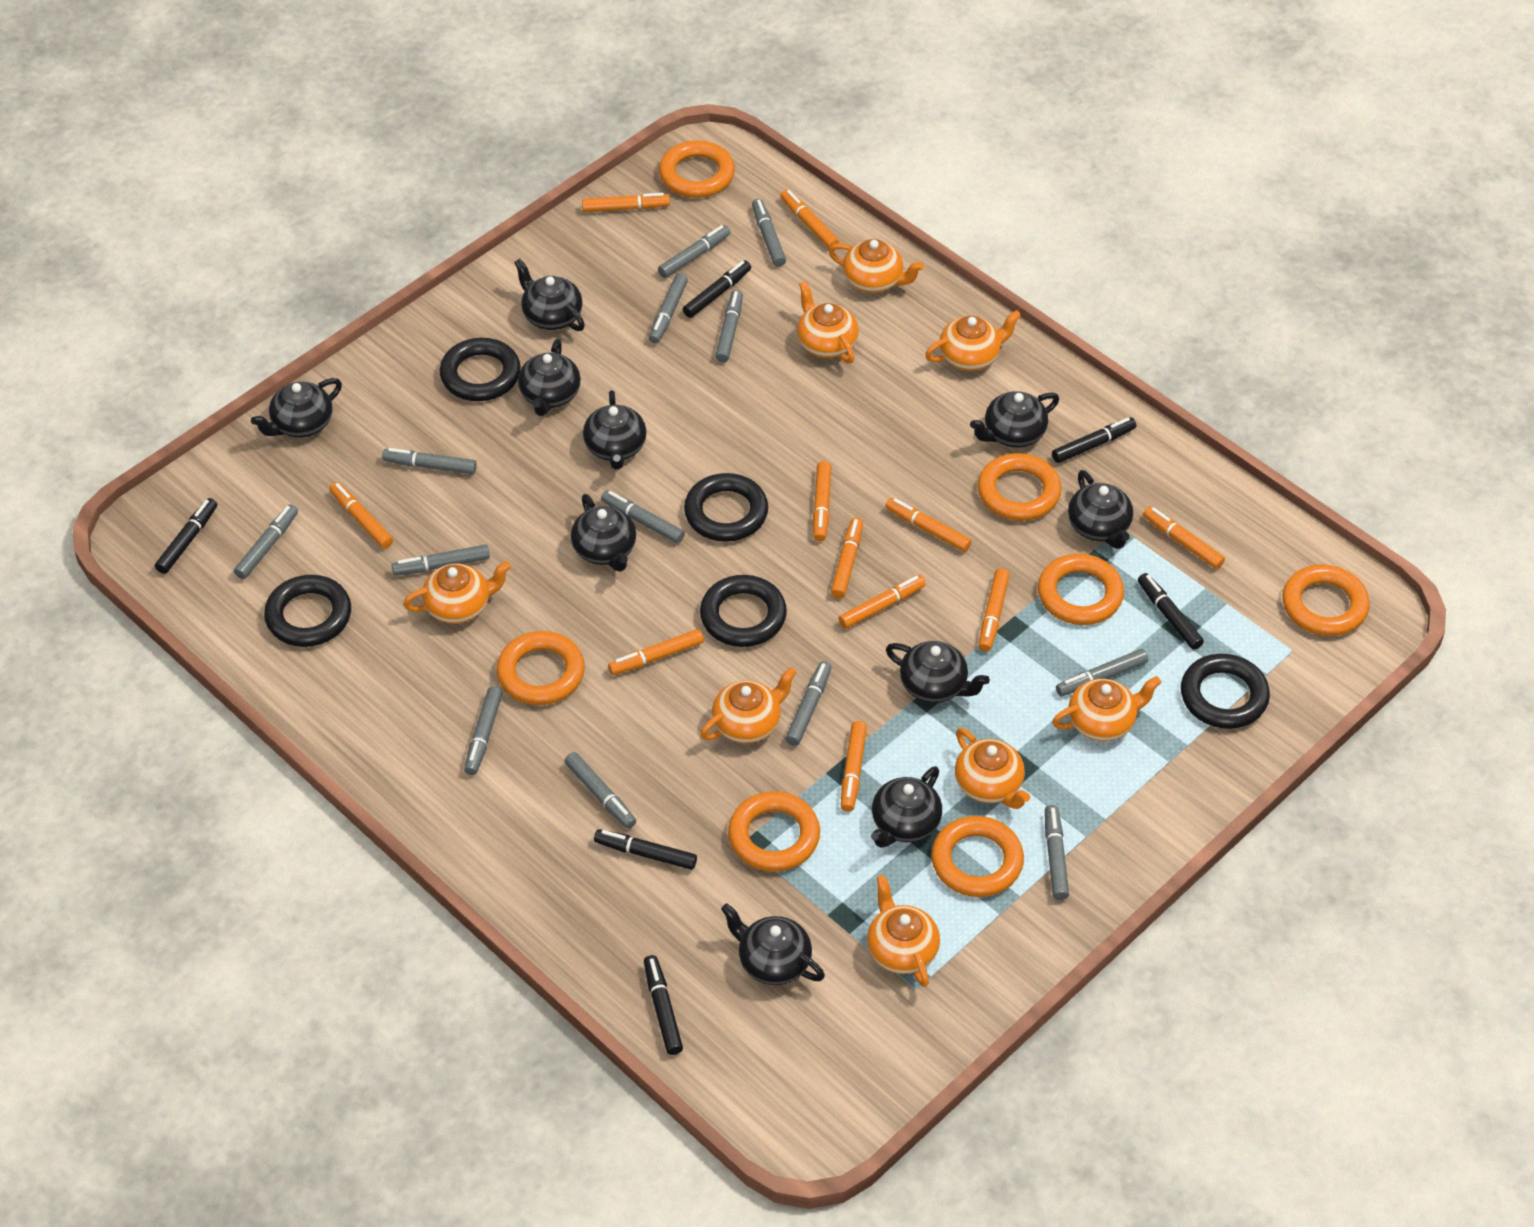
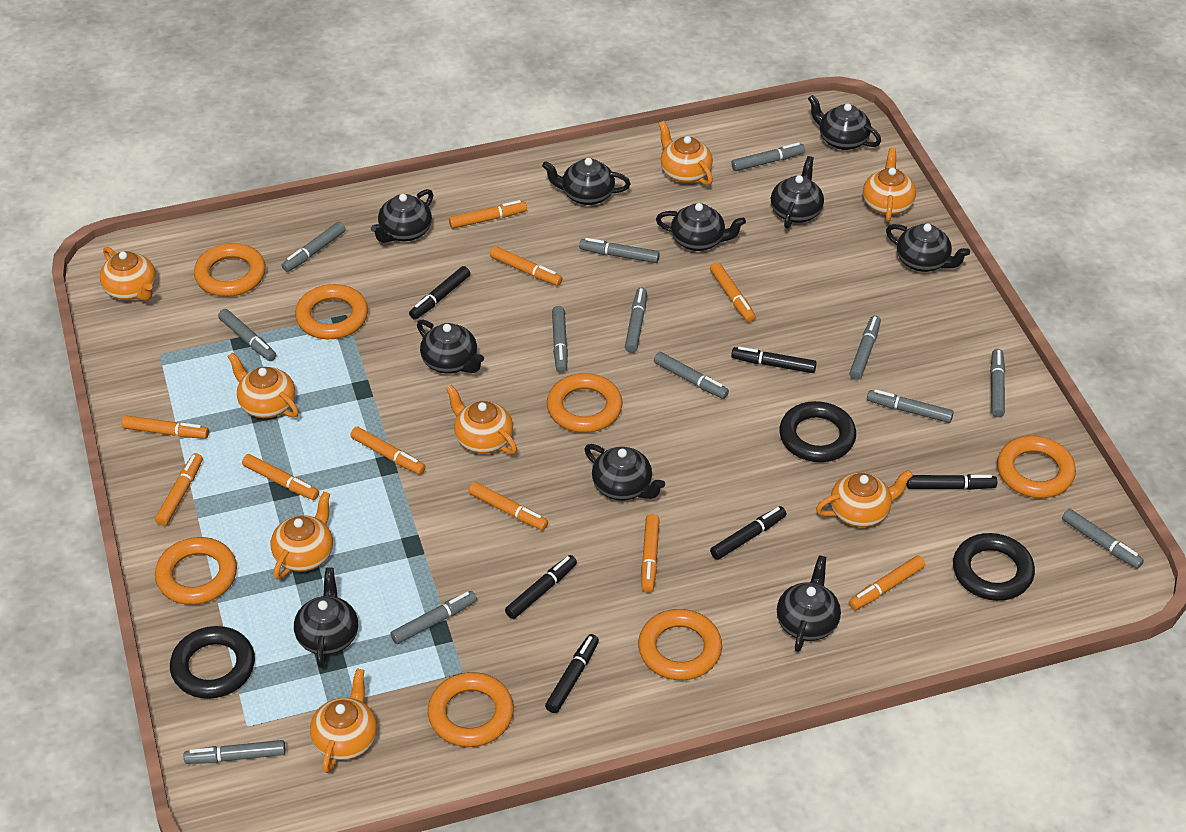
black ring: 5 -> 3
orange marker: 11 -> 10

